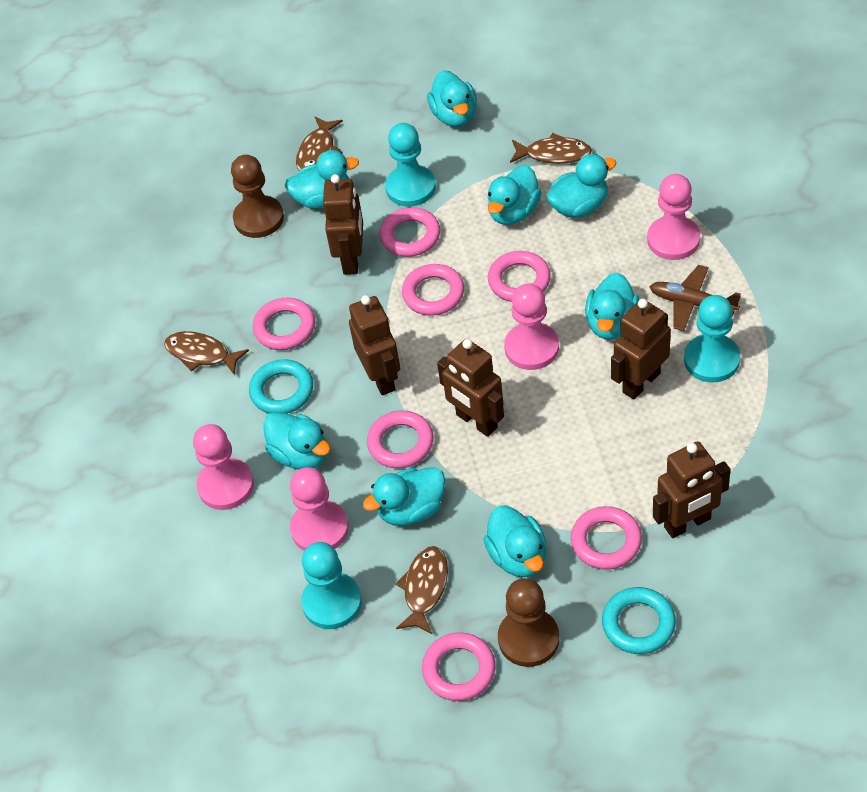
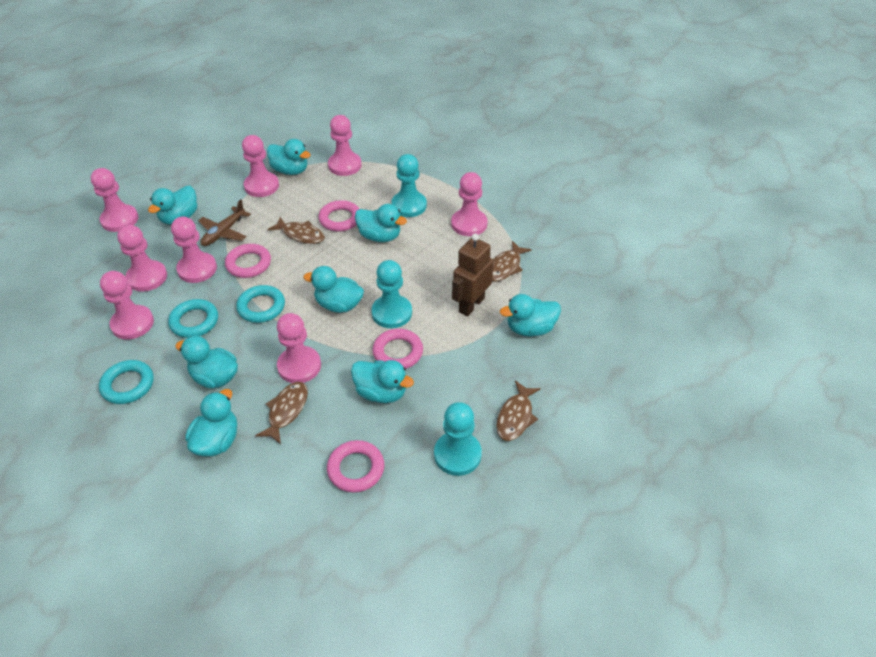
brown pawn: 2 -> 0
brown robot: 5 -> 1
pink pawn: 4 -> 8
pink ring: 7 -> 4
turquoise ring: 2 -> 3

